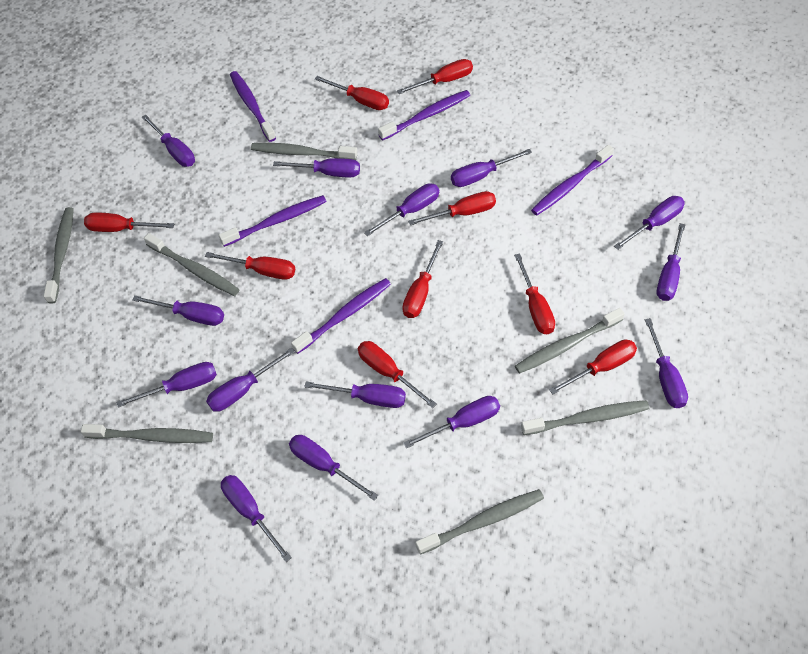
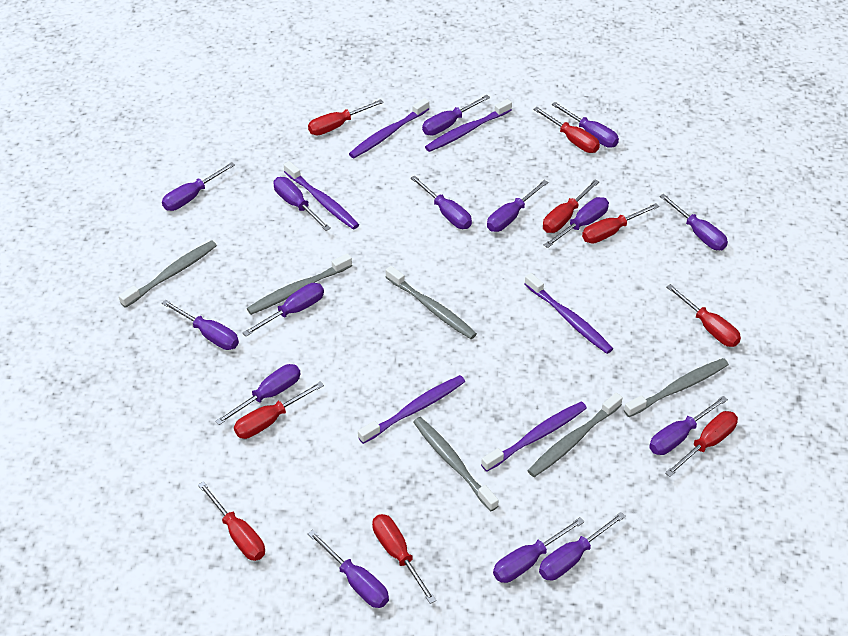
grey toothbrush: 7 -> 6
purple screwdriver: 14 -> 15
purple toothbrush: 5 -> 6

